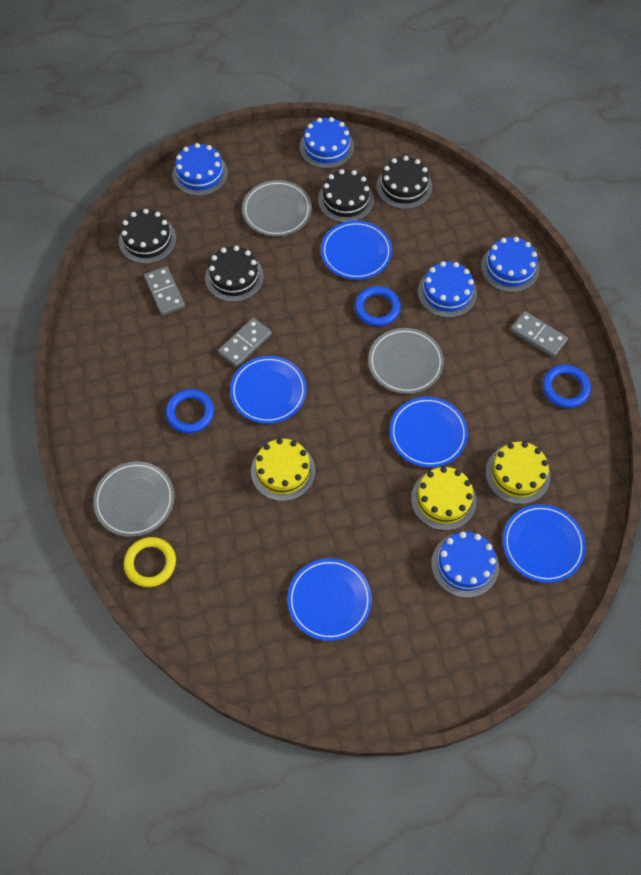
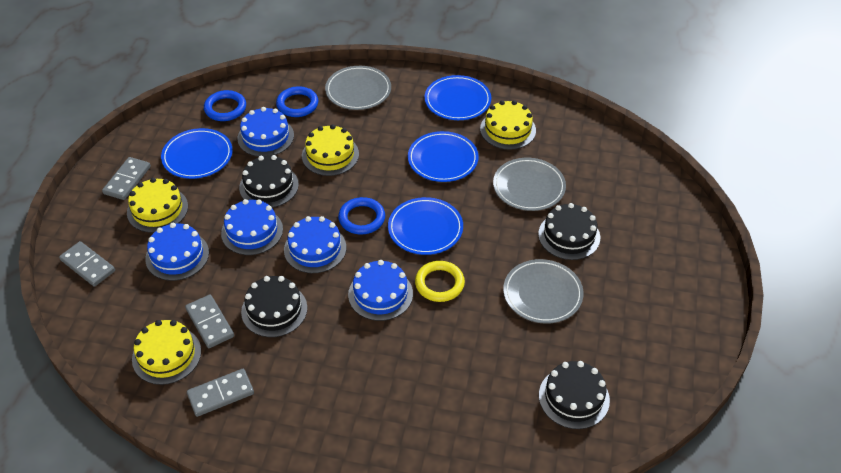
blue plate: 5 -> 4
grey domino: 3 -> 4
yellow cake: 3 -> 4

